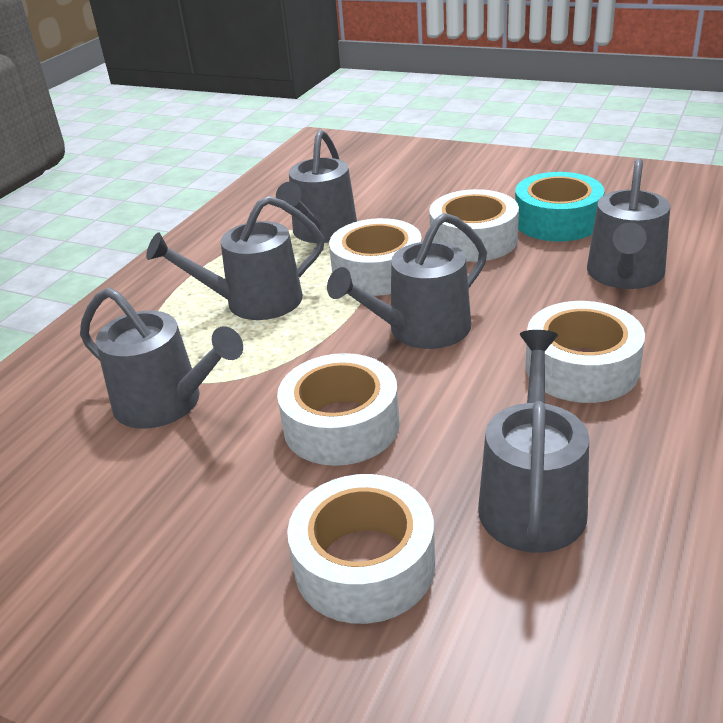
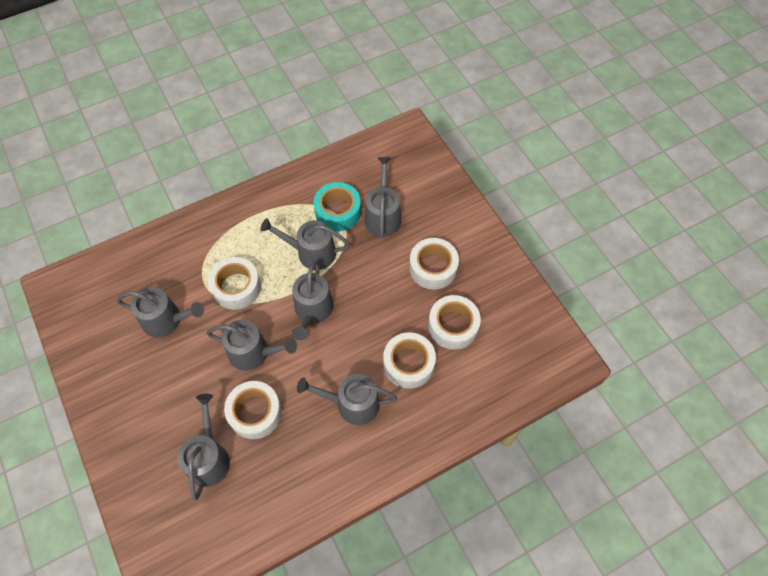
grey watering can: 6 -> 7

